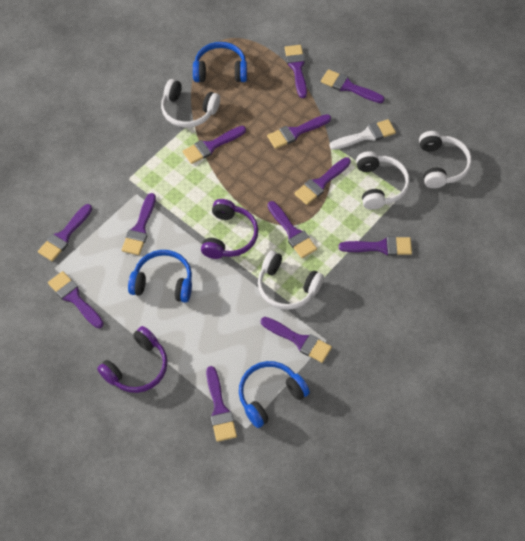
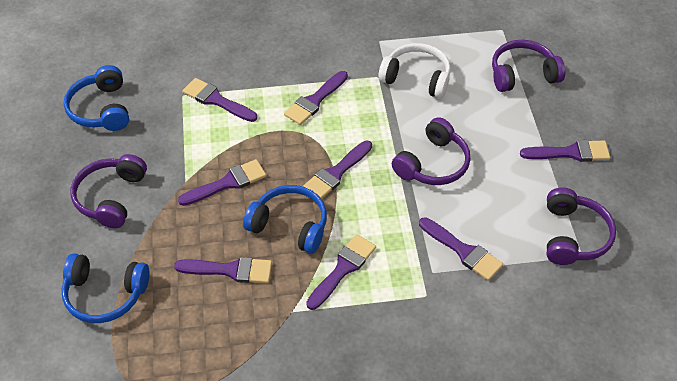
purple brush: 12 -> 8
purple headphones: 2 -> 4
white brush: 1 -> 0
white headphones: 4 -> 1

